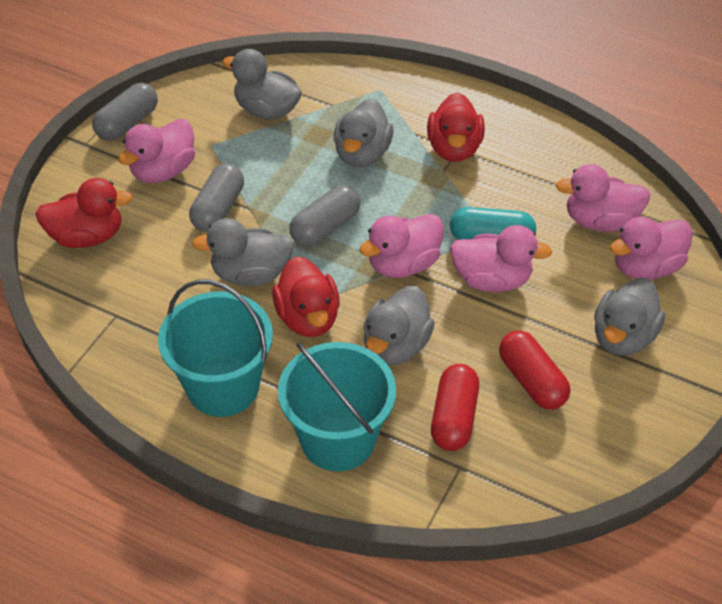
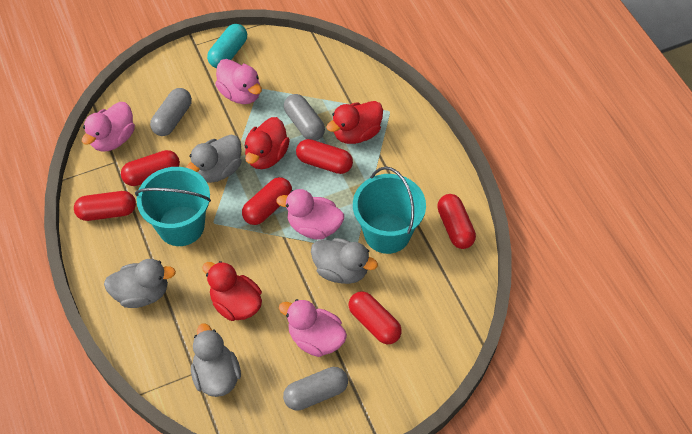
grey duck: 5 -> 4
pink duck: 5 -> 4
red capsule: 2 -> 6

